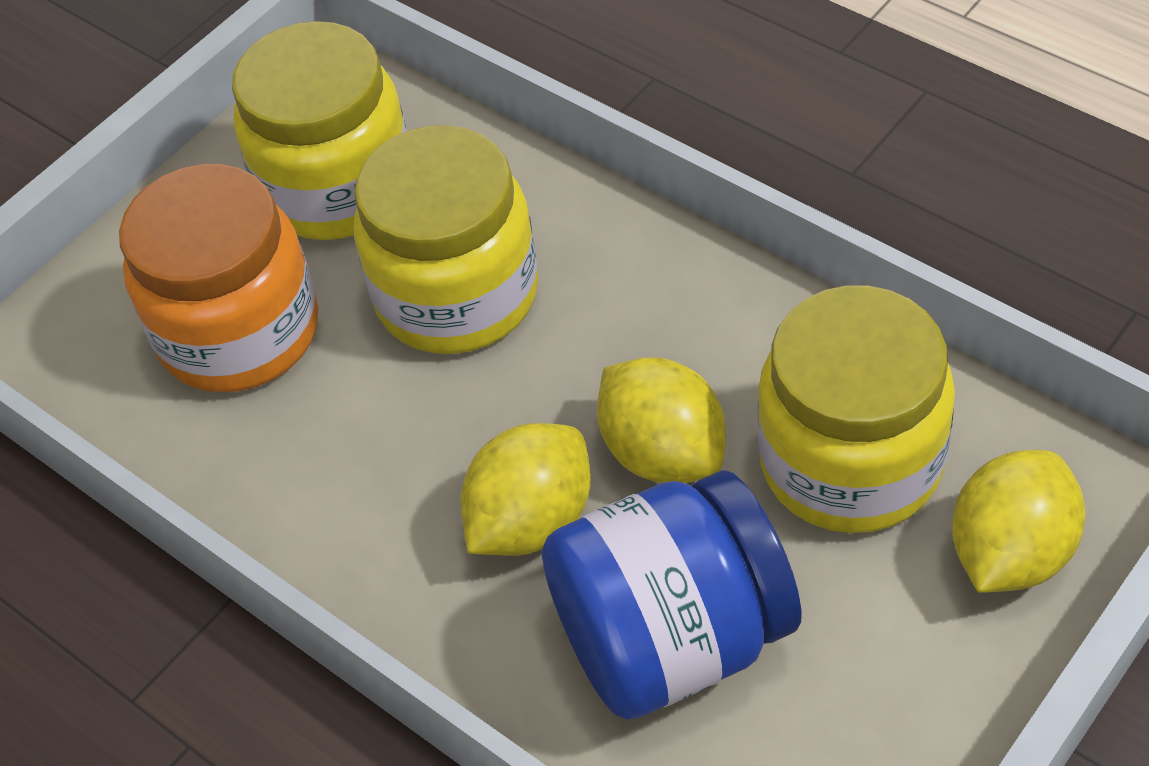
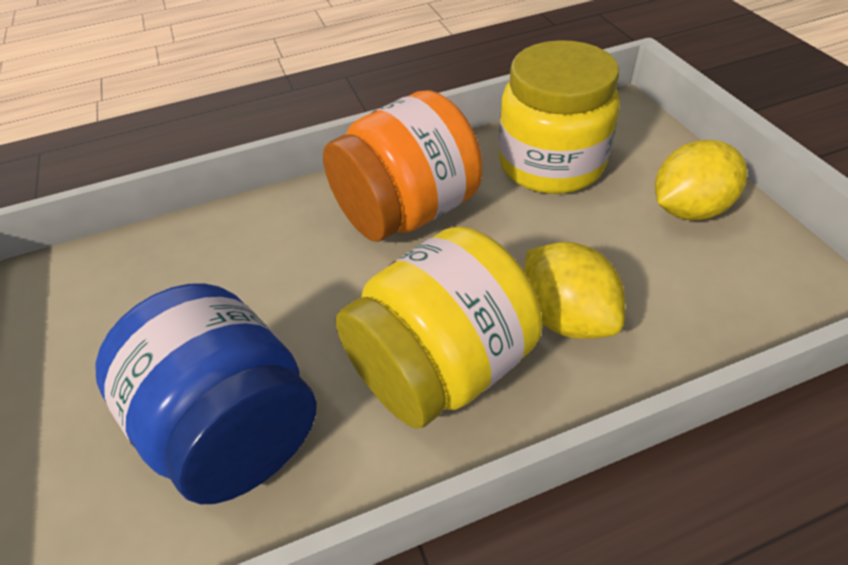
yellow jar: 3 -> 2
yellow lemon: 3 -> 2

